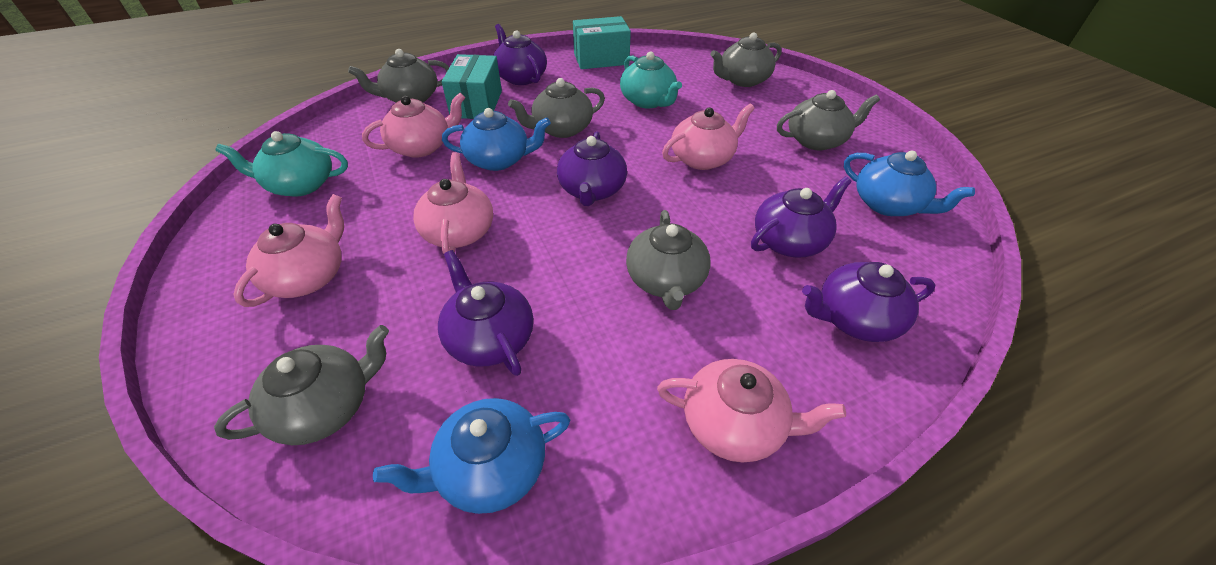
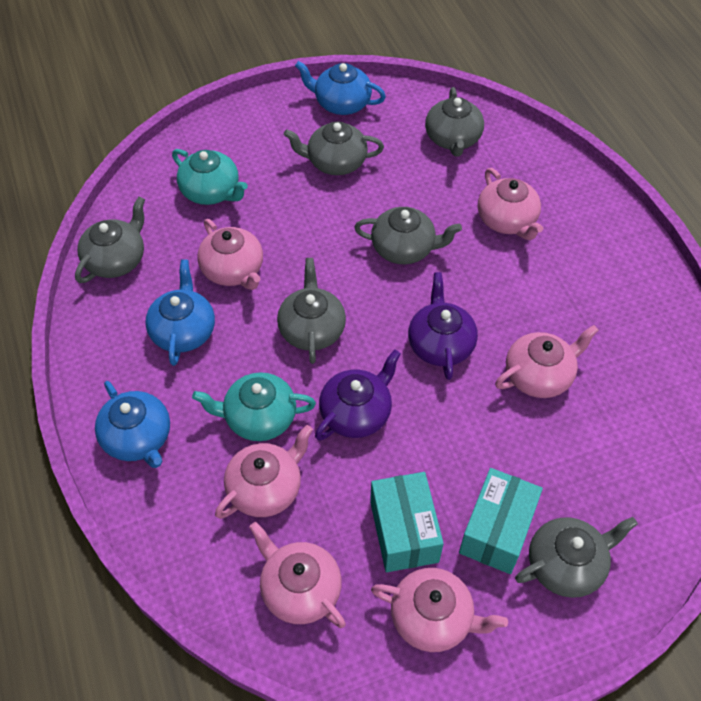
pink teapot: 5 -> 6
purple teapot: 5 -> 2

